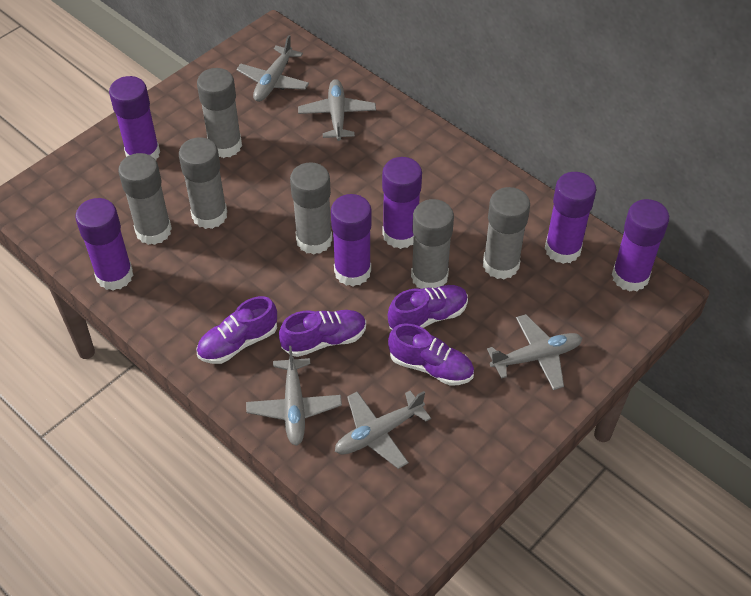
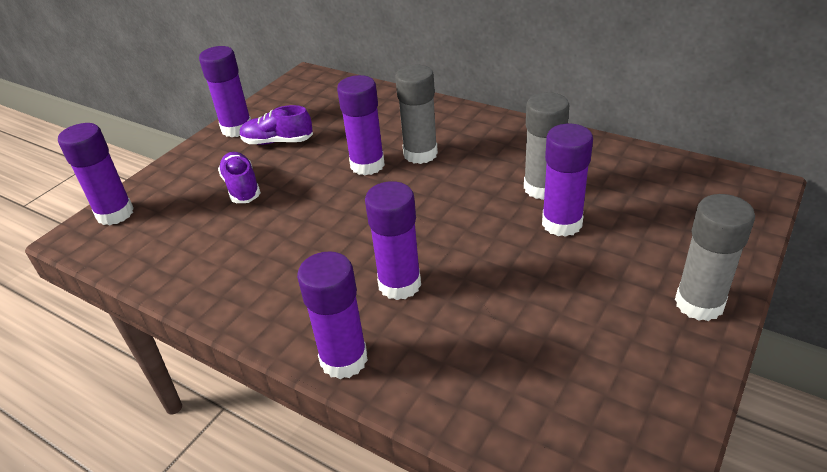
grey glue stick: 6 -> 3
grey plane: 5 -> 0
purple shoe: 4 -> 2

